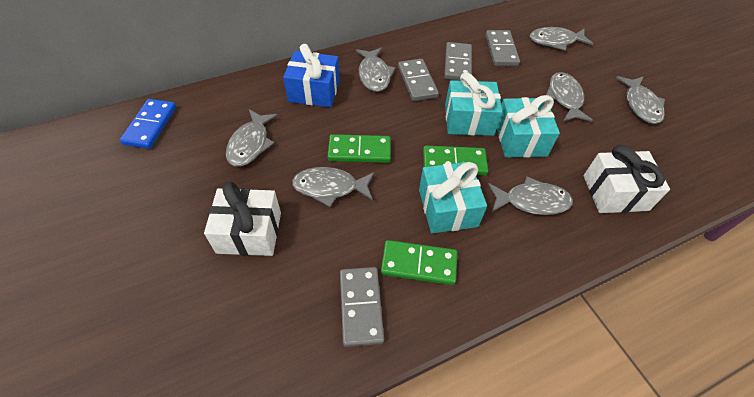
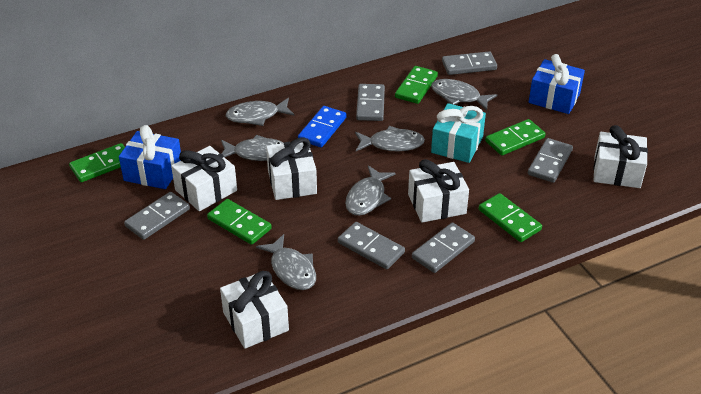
blue gift: 1 -> 2
green domino: 3 -> 5
grey domino: 4 -> 6
grey fish: 7 -> 6
turquoise gift: 3 -> 1
white gift: 2 -> 5

